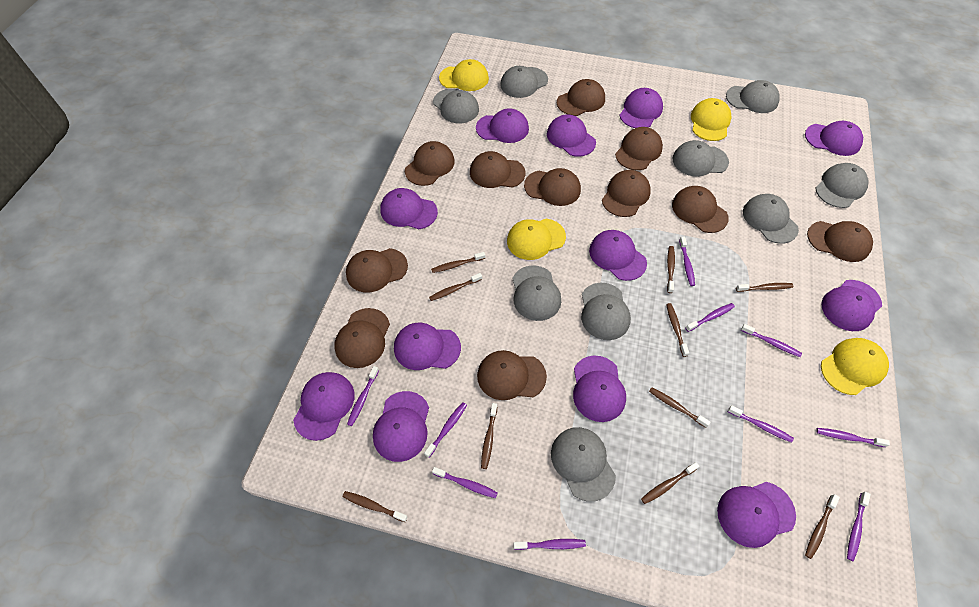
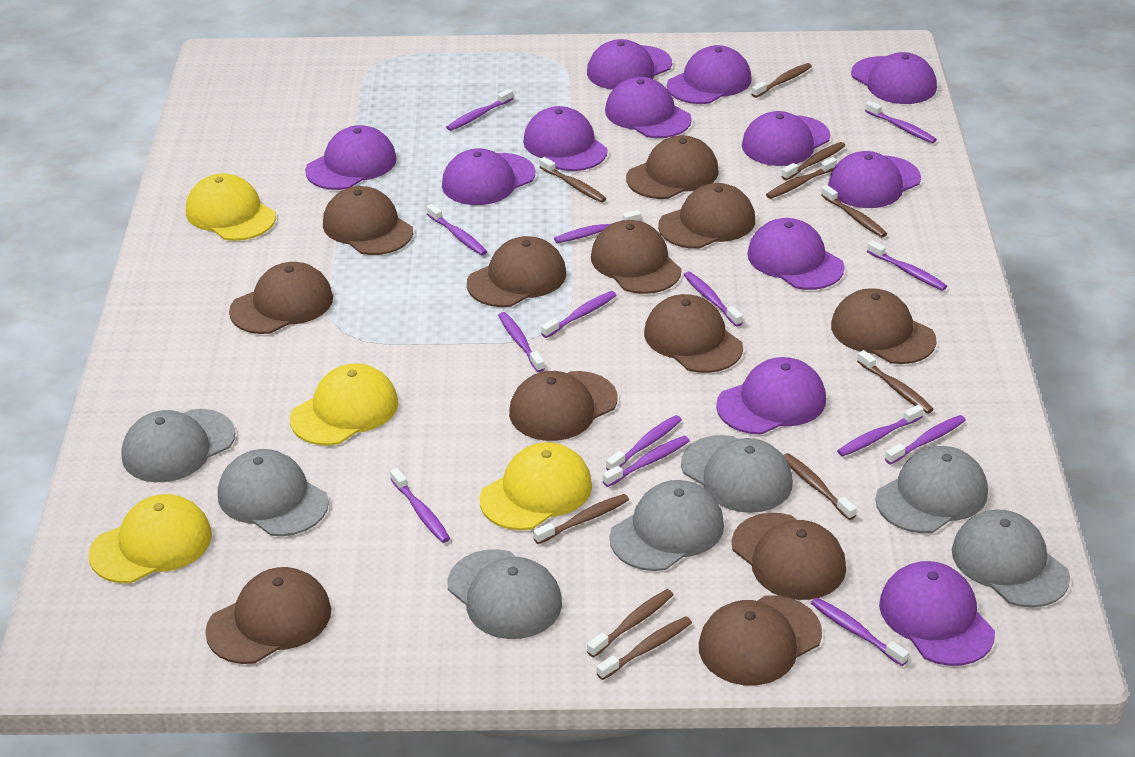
brown cap: 11 -> 12
grey cap: 9 -> 7
purple toothbrush: 10 -> 14

